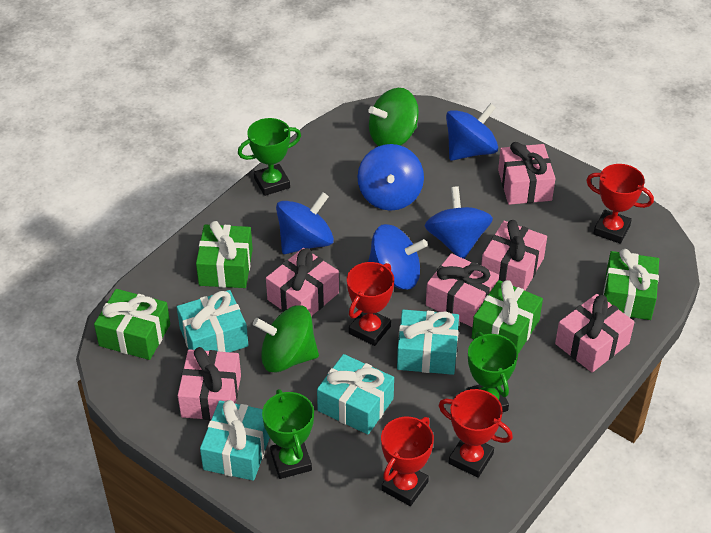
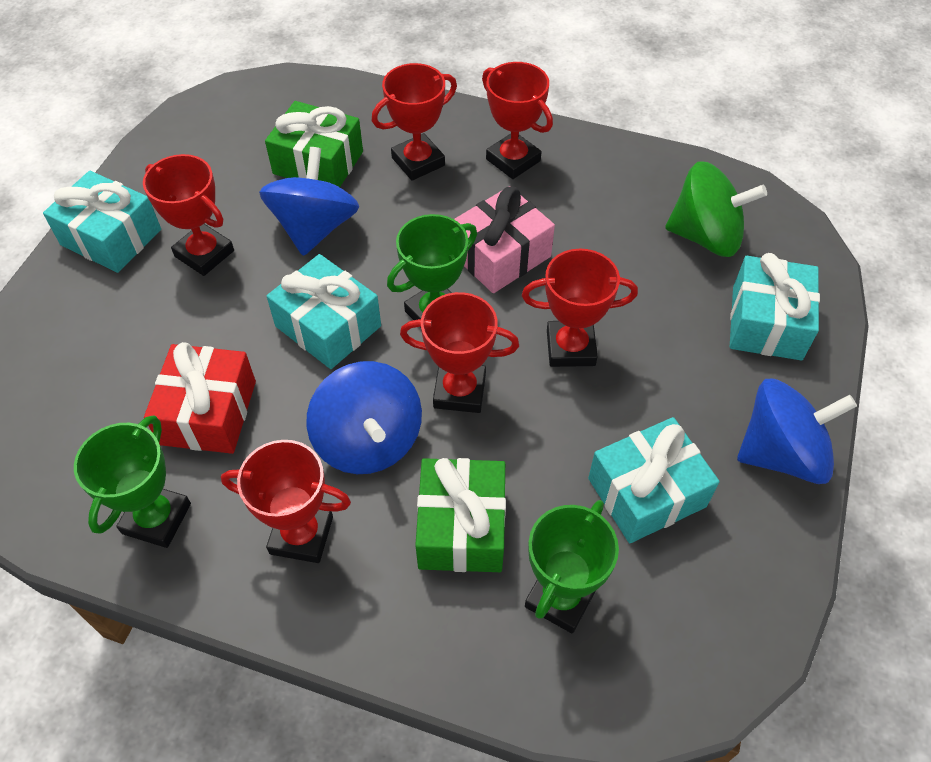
blue spinning top: 5 -> 3
green gift: 4 -> 2
green spinning top: 2 -> 1
pink gift: 6 -> 1
red gift: 0 -> 1
red trophy: 4 -> 6

